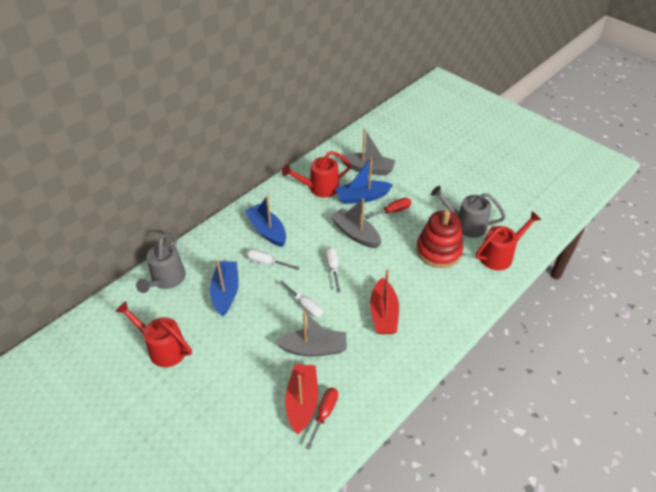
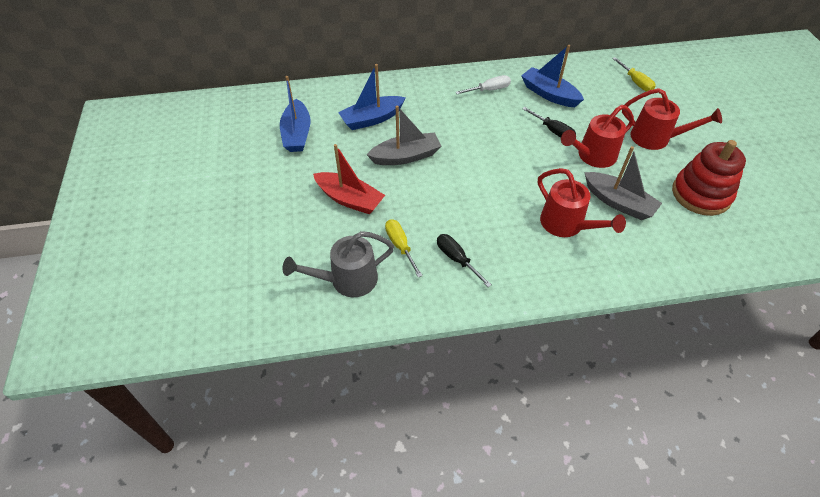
black screwdriver: 0 -> 2
grey boat: 3 -> 2
grey watering can: 2 -> 1
red boat: 2 -> 1
red screwdriver: 2 -> 0
white screwdriver: 3 -> 1
yellow screwdriver: 0 -> 2

